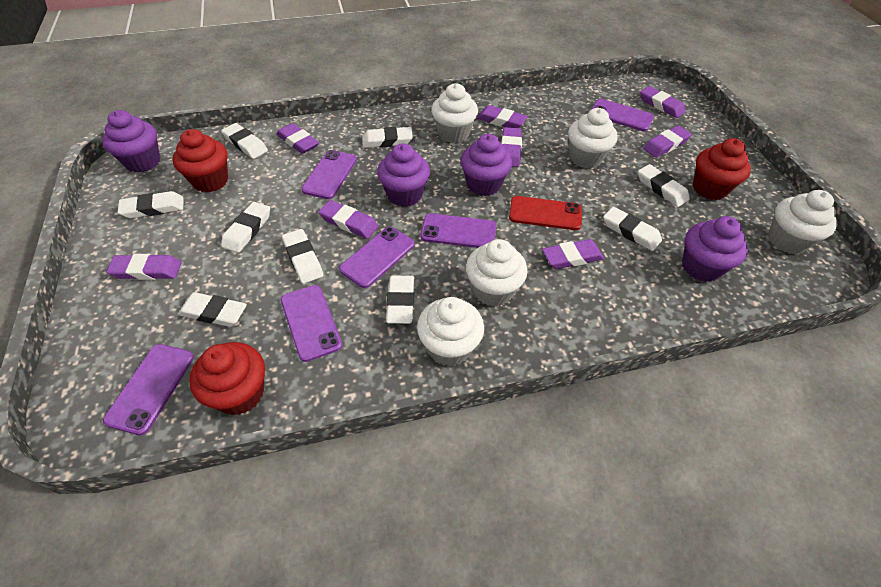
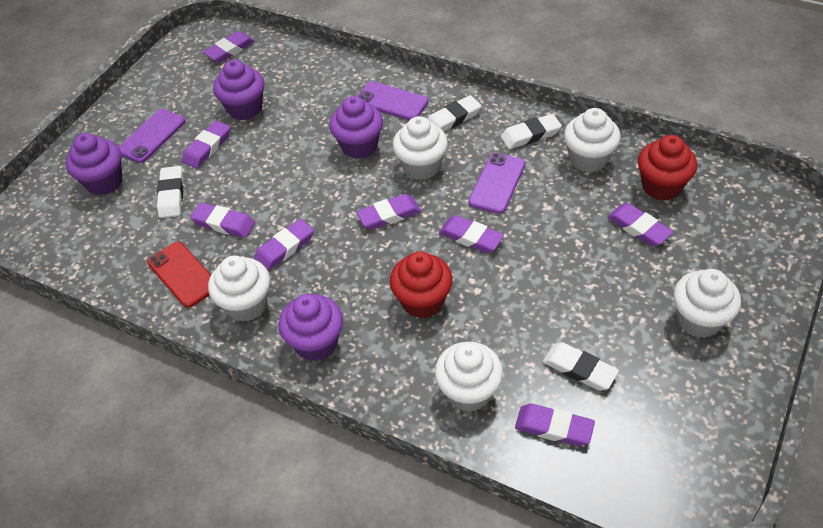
purple phone: 6 -> 3
red cupcake: 3 -> 2
white eraser: 9 -> 4

